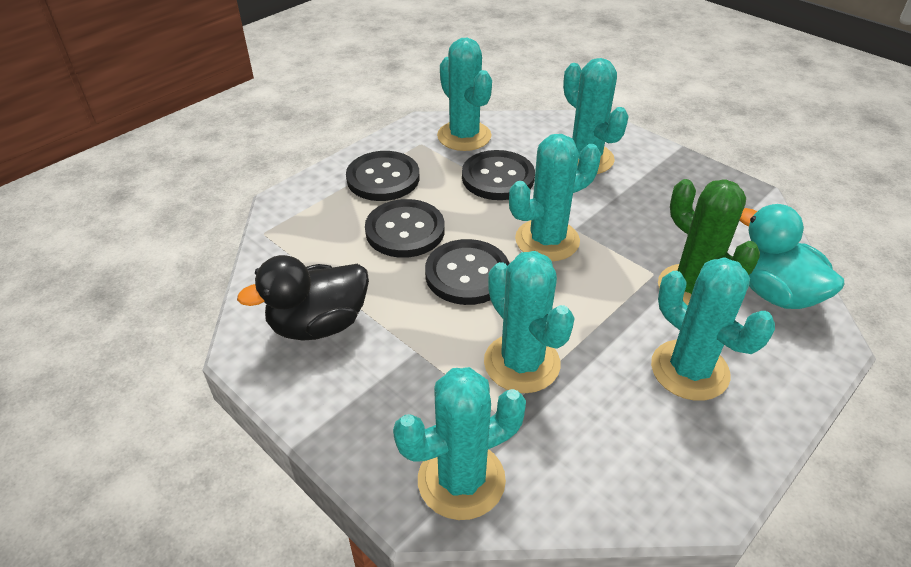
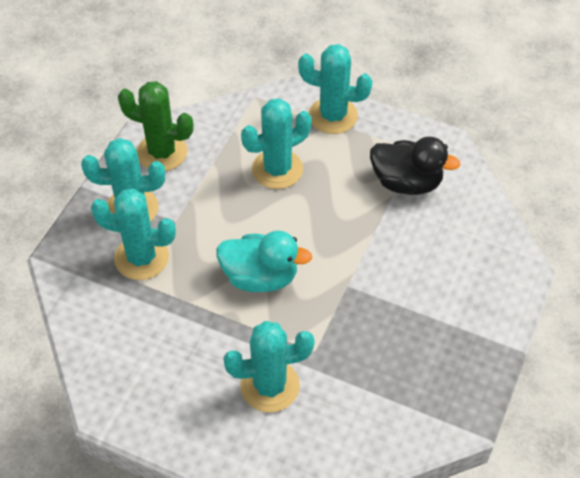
black button: 4 -> 0
turquoise cactus: 6 -> 5

